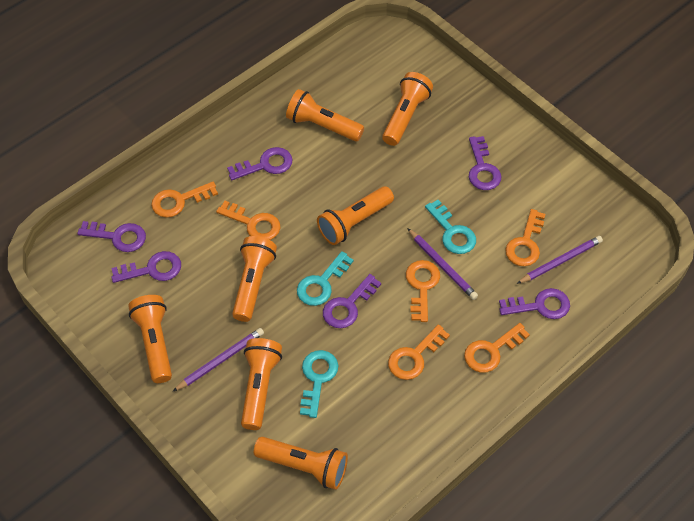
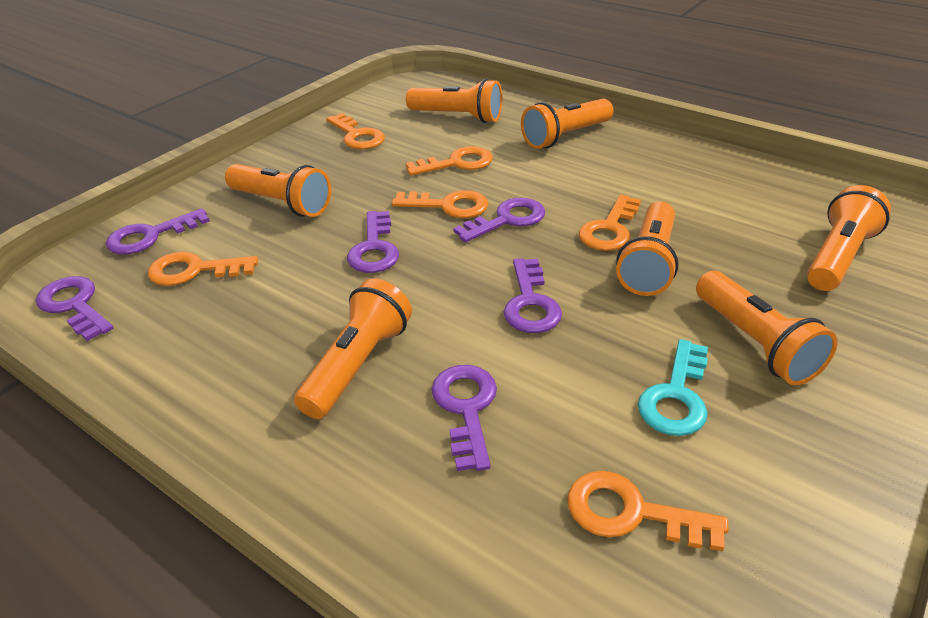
purple pencil: 3 -> 0
turquoise key: 3 -> 1

